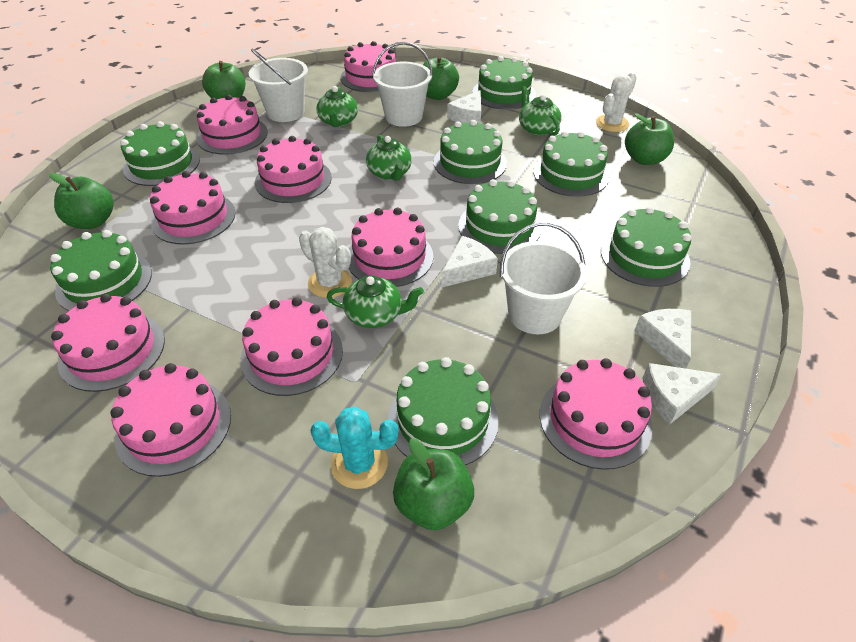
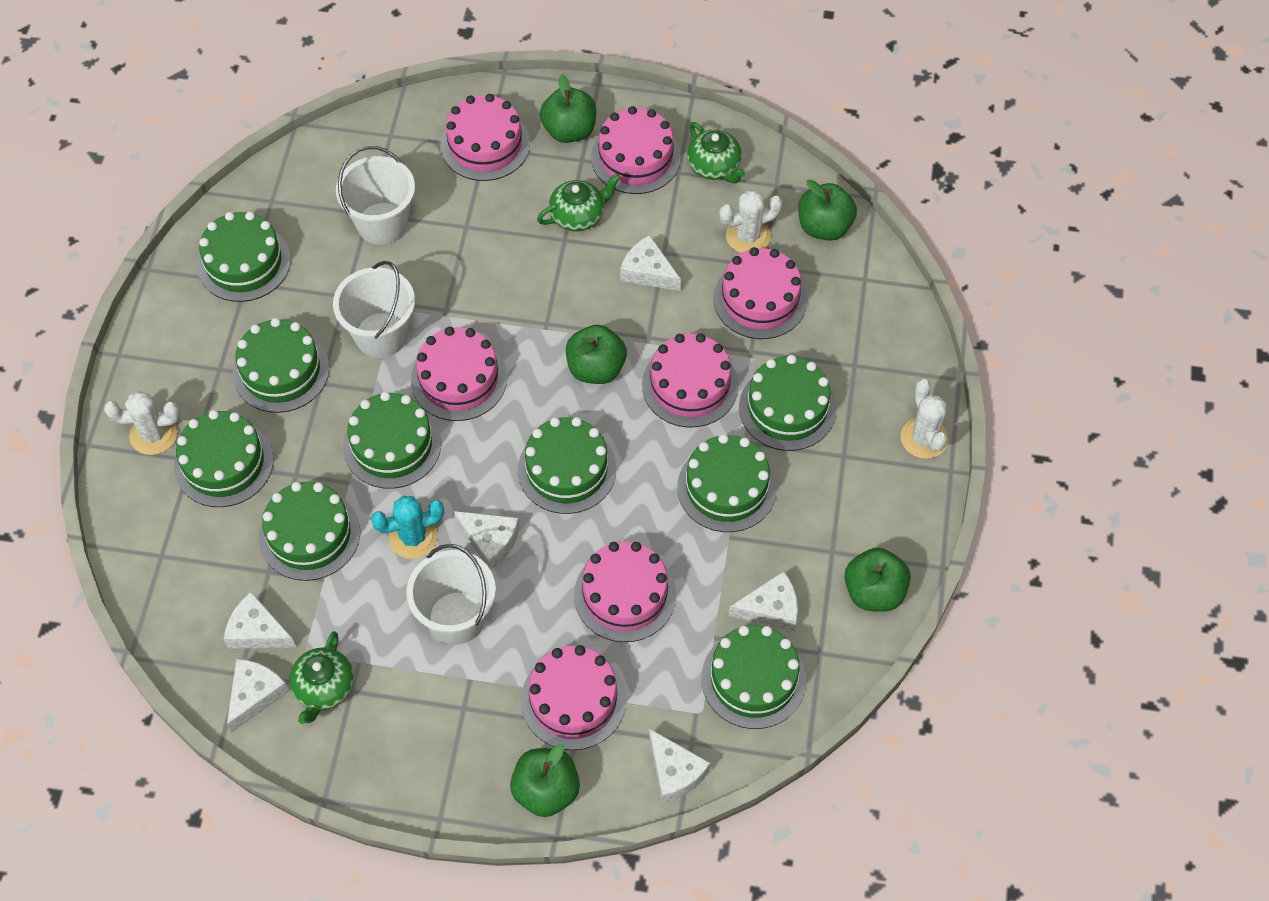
green cake: 8 -> 9
green teapot: 4 -> 3
pink cake: 9 -> 7
white cactus: 2 -> 3
white cheese: 4 -> 6

